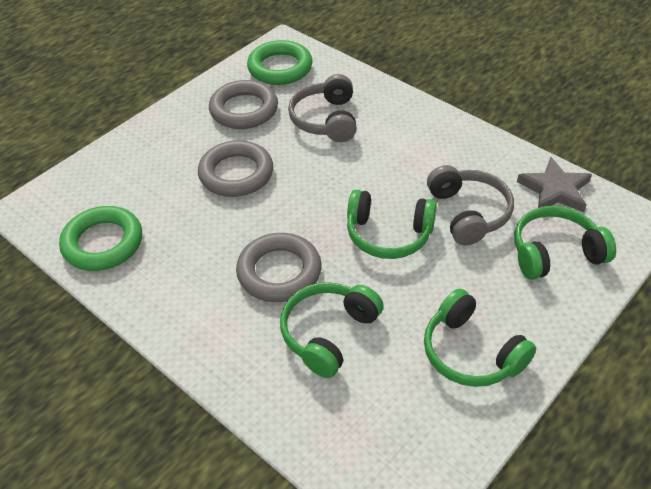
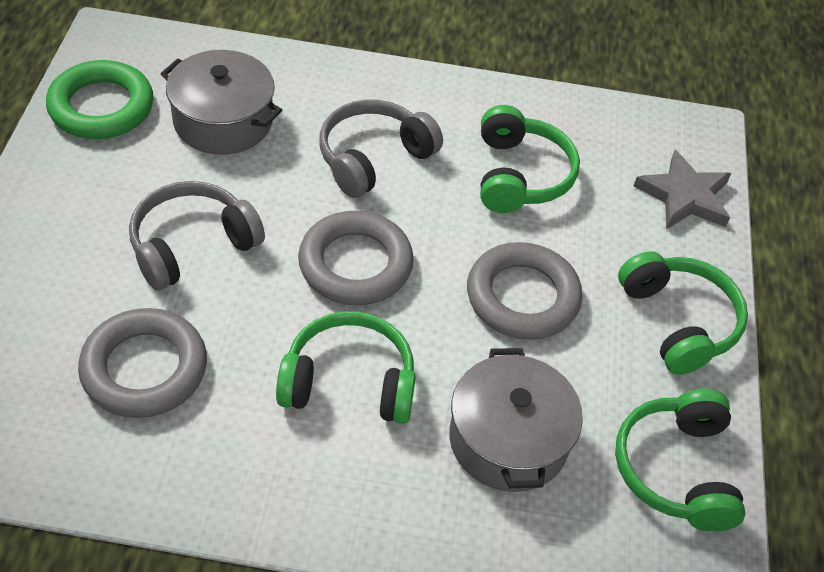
green ring: 2 -> 1
grey pot: 0 -> 2

